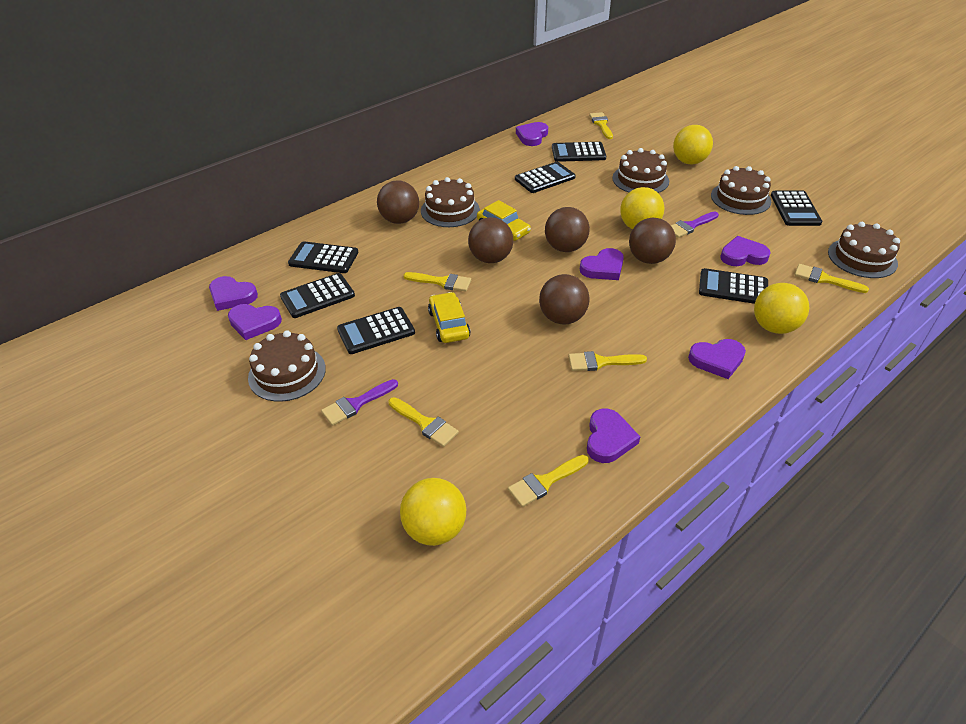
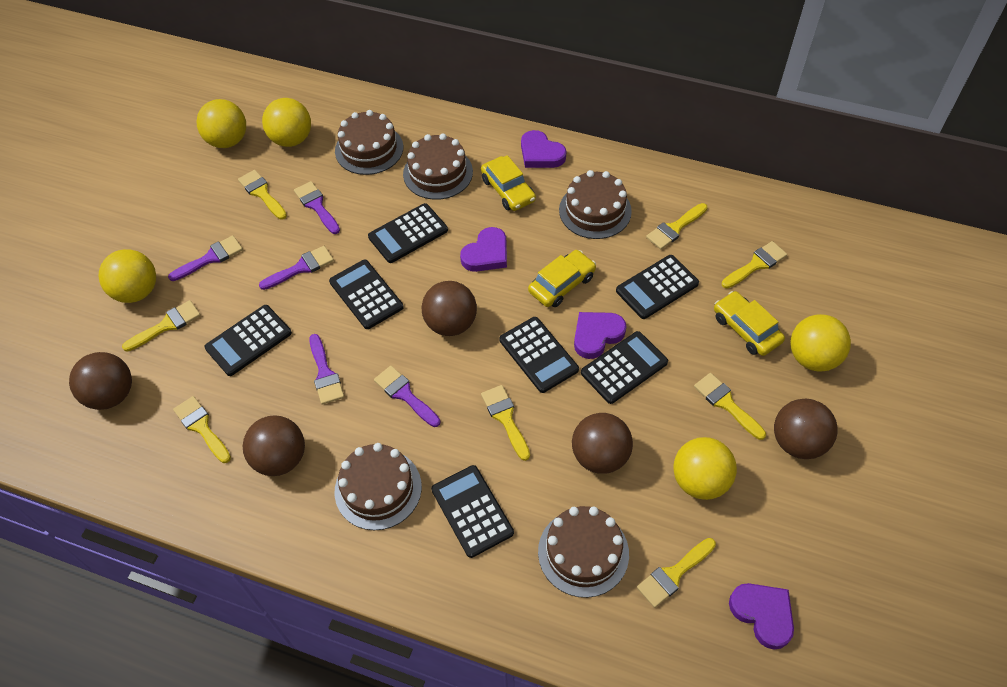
purple brush: 2 -> 5
purple heart: 7 -> 4
yellow ball: 4 -> 5
yellow brush: 6 -> 8
yellow car: 2 -> 3

